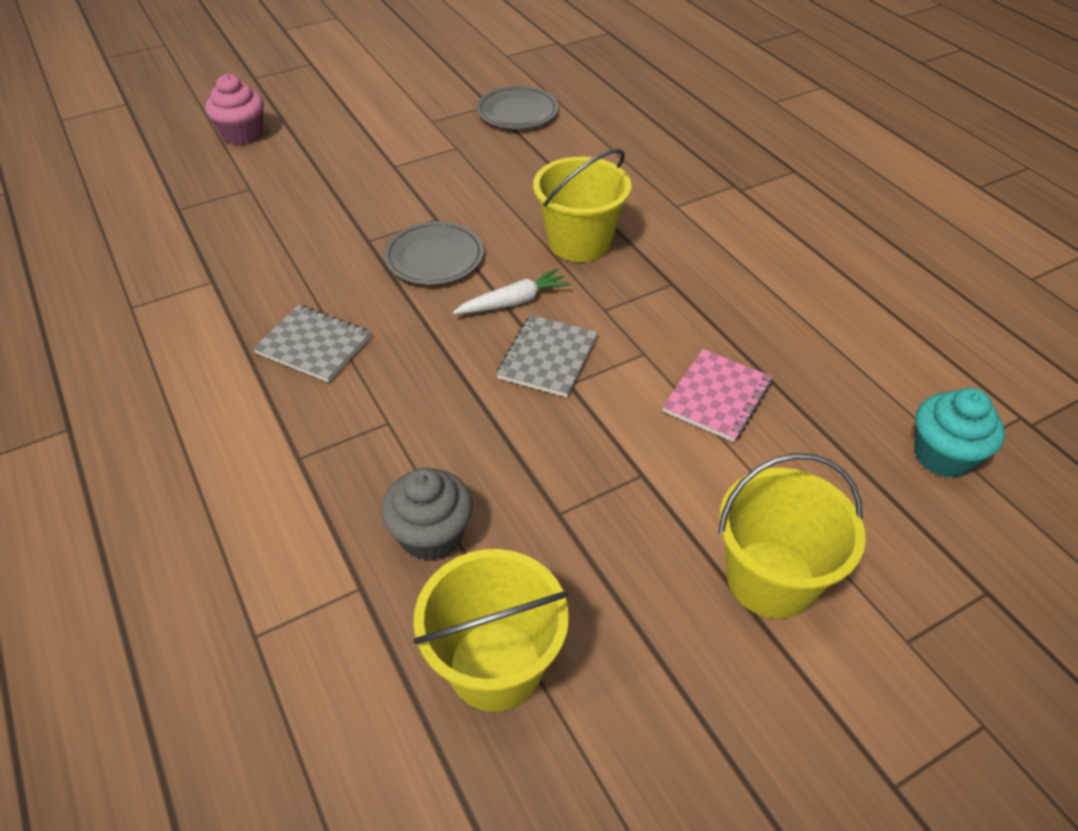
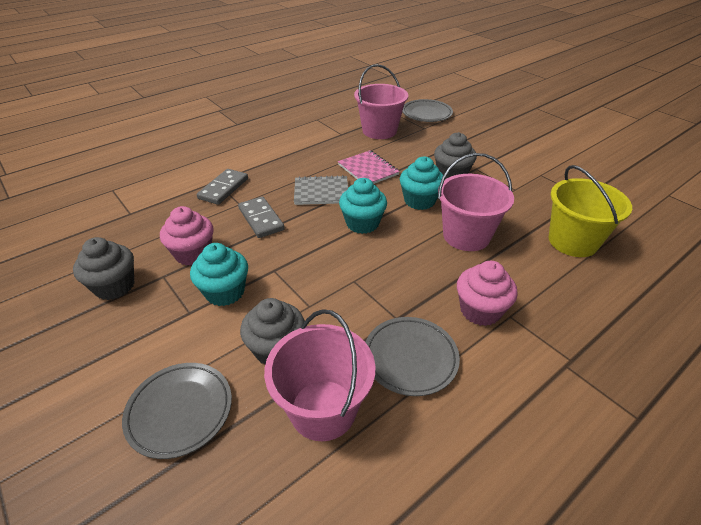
grey cupcake: 1 -> 3
grey domino: 0 -> 2
grey notebook: 2 -> 1
grey plate: 2 -> 3
pink bucket: 0 -> 3
pink cupcake: 1 -> 2
turquoise cupcake: 1 -> 3
white carrot: 1 -> 0
yellow bucket: 3 -> 1

